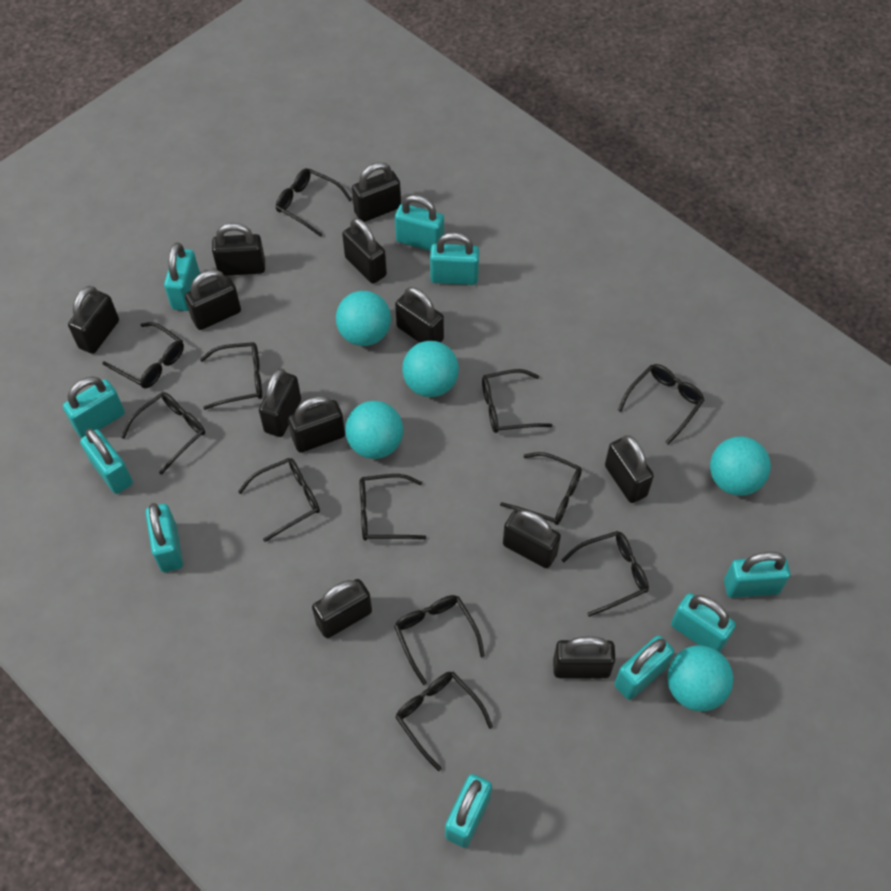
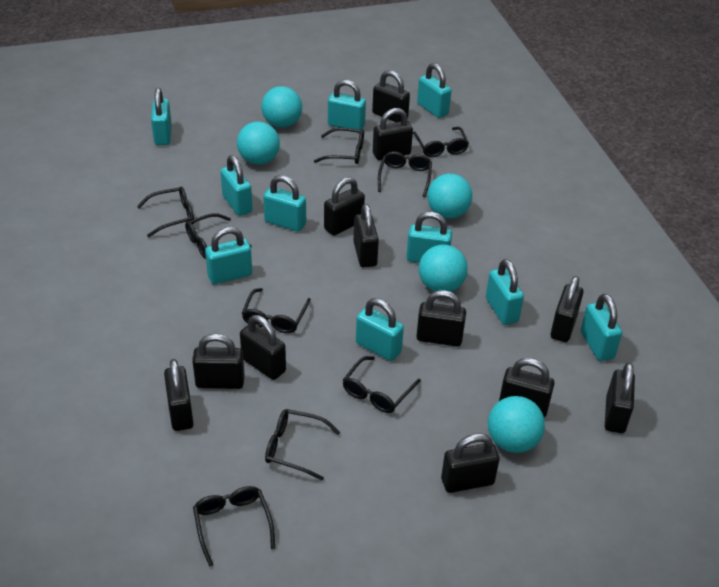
black glasses: 12 -> 9

